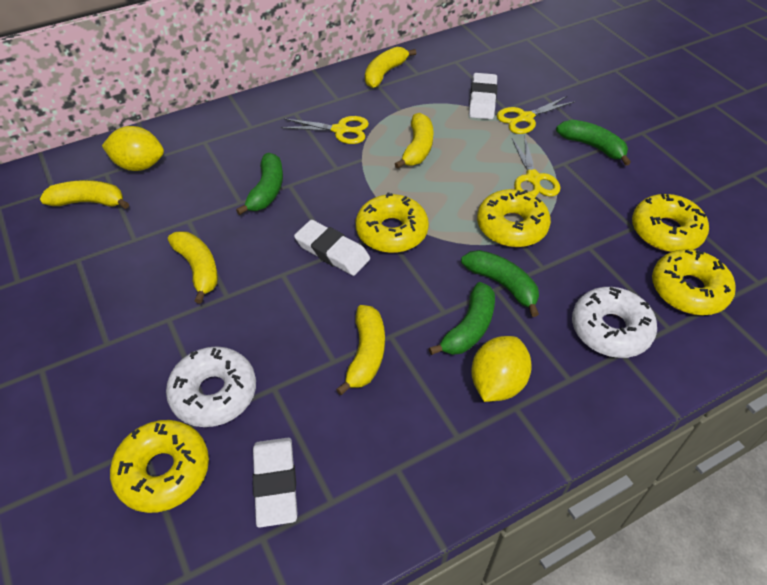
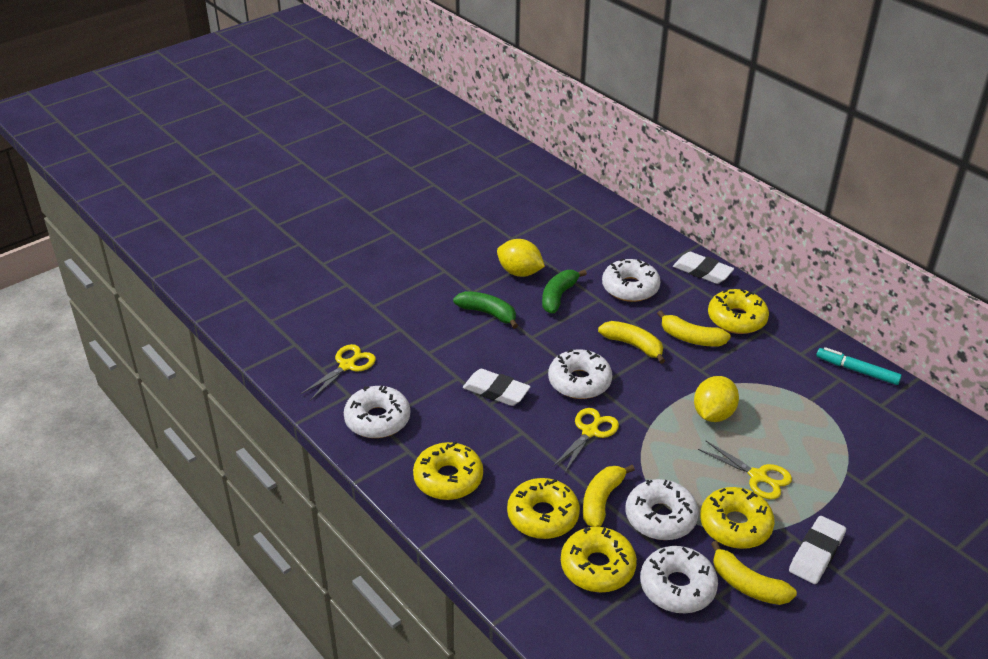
green banana: 4 -> 2
turquoise marker: 0 -> 1
white donut: 2 -> 5
yellow banana: 5 -> 4

